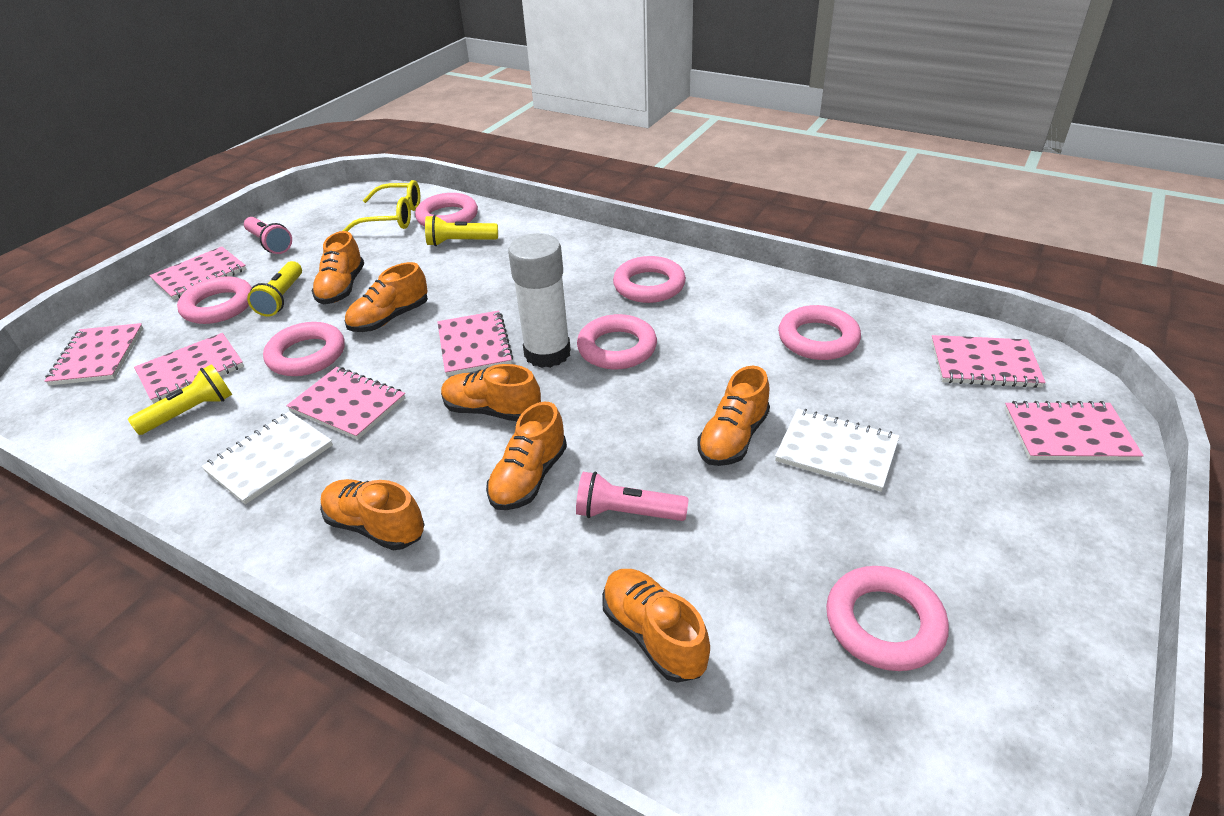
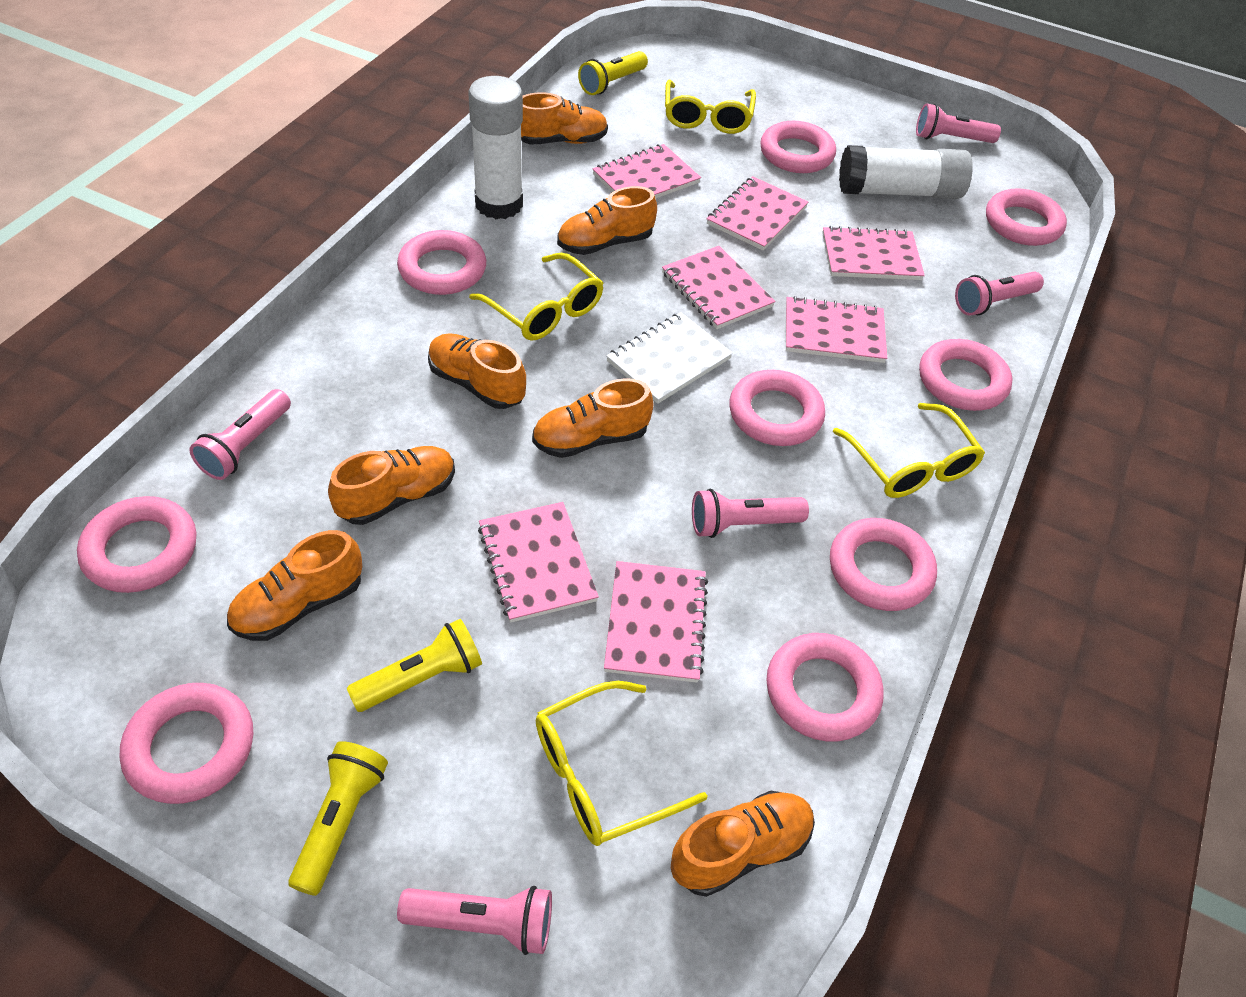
pink flashlight: 2 -> 5
pink ring: 7 -> 9
white glue stick: 1 -> 2
white notebook: 2 -> 1
yellow glasses: 1 -> 4

